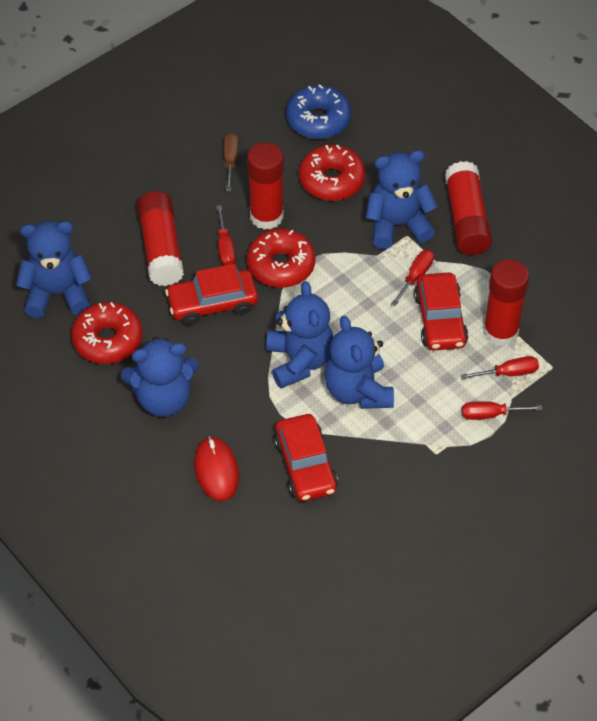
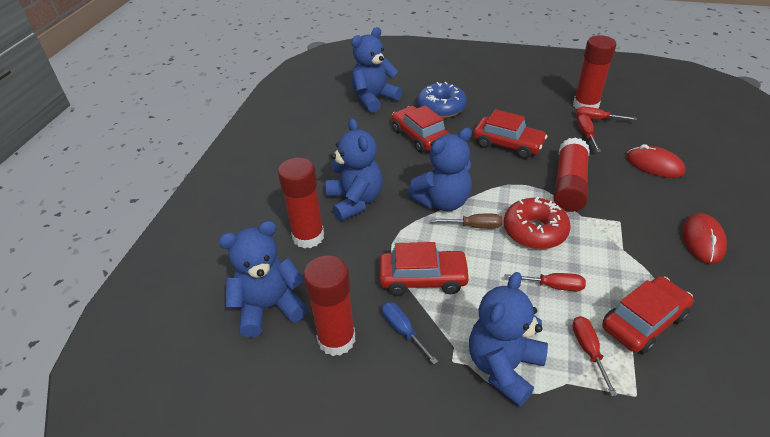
blue screwdriver: 0 -> 1
red car: 3 -> 4
red donut: 3 -> 1
red mouse: 1 -> 2

